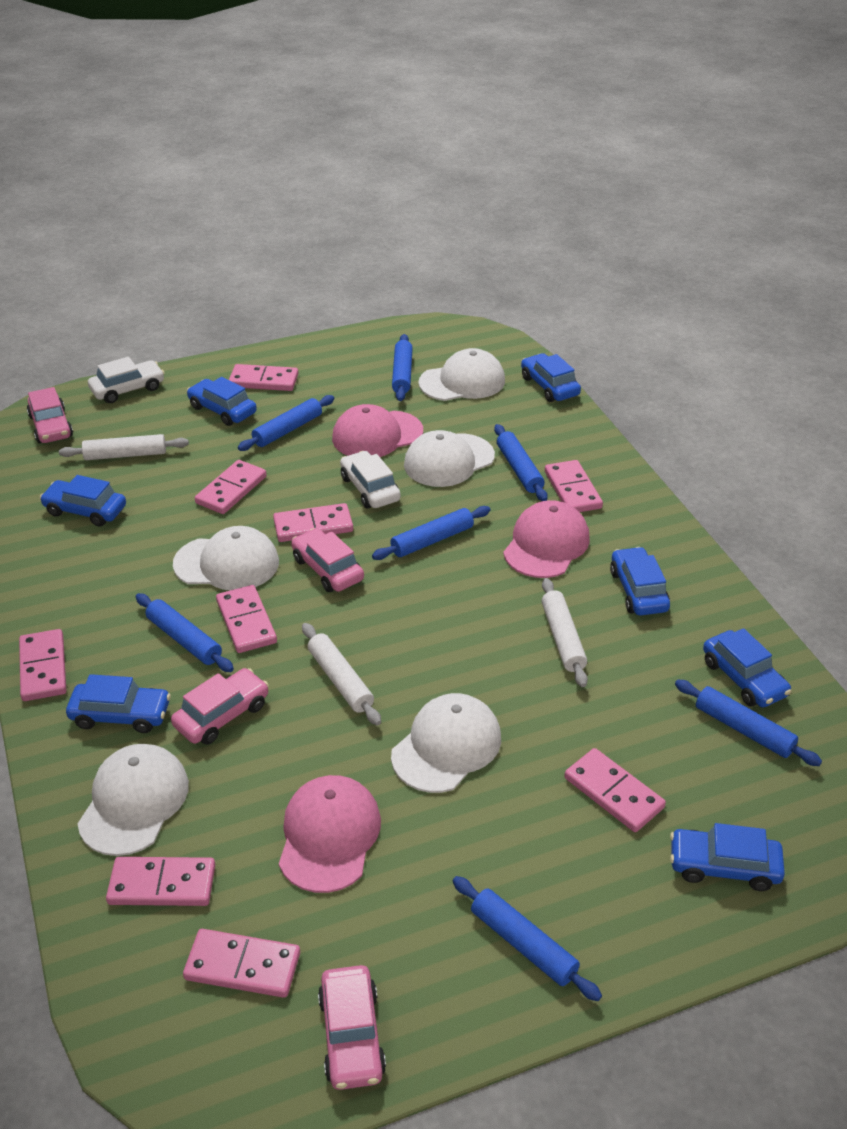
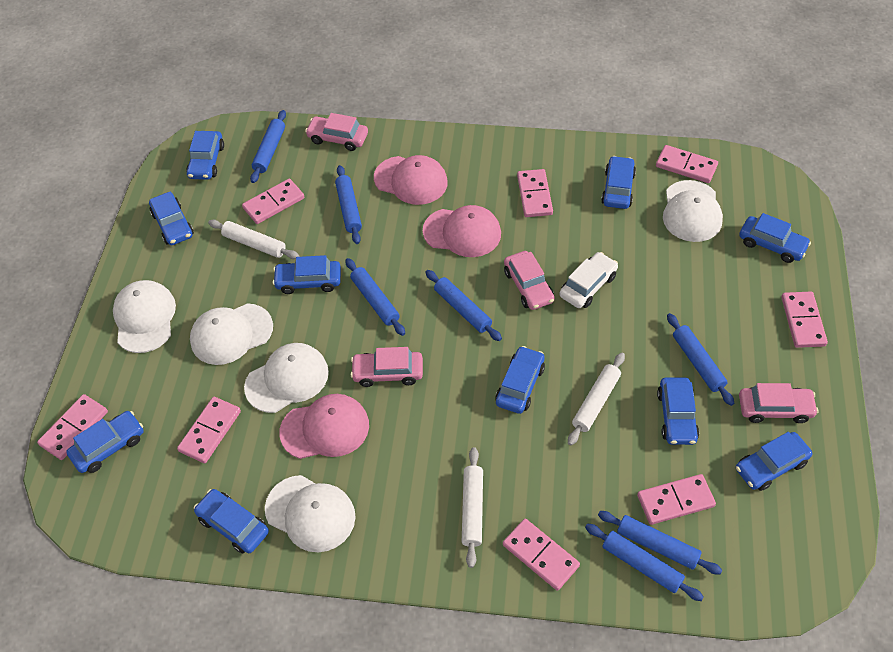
blue car: 7 -> 10
pink domino: 9 -> 8
white car: 2 -> 1

